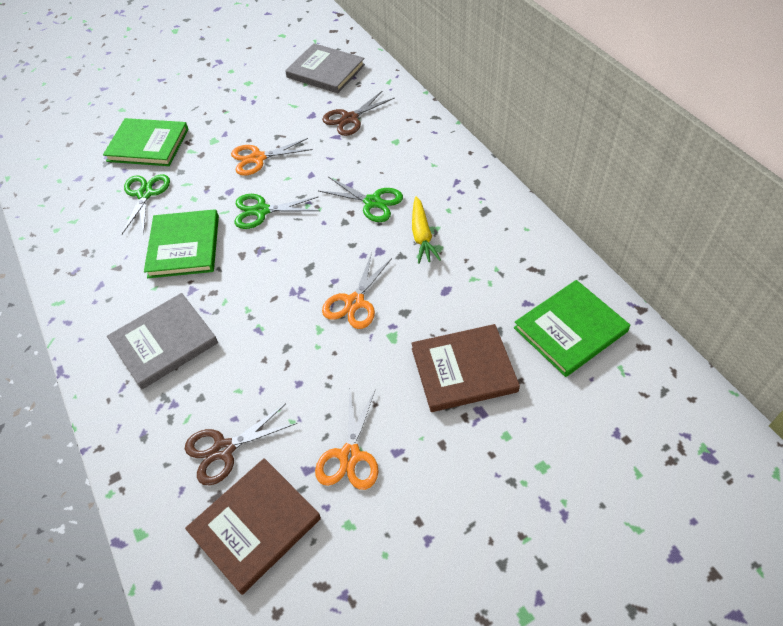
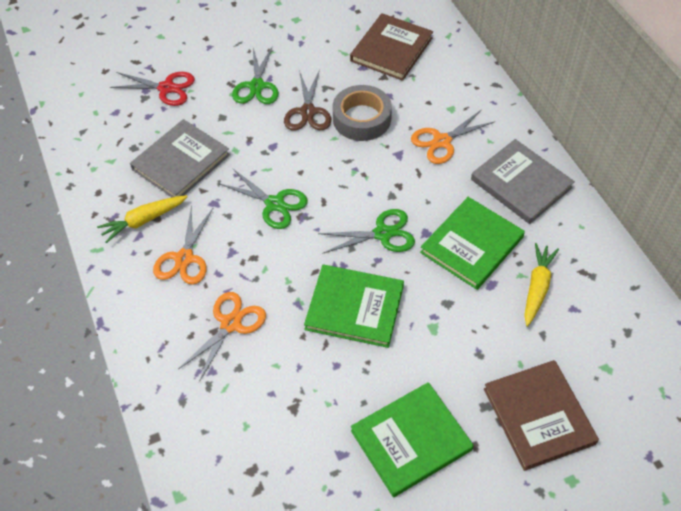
brown scissors: 2 -> 1
grey tape: 0 -> 1
red scissors: 0 -> 1
yellow carrot: 1 -> 2

